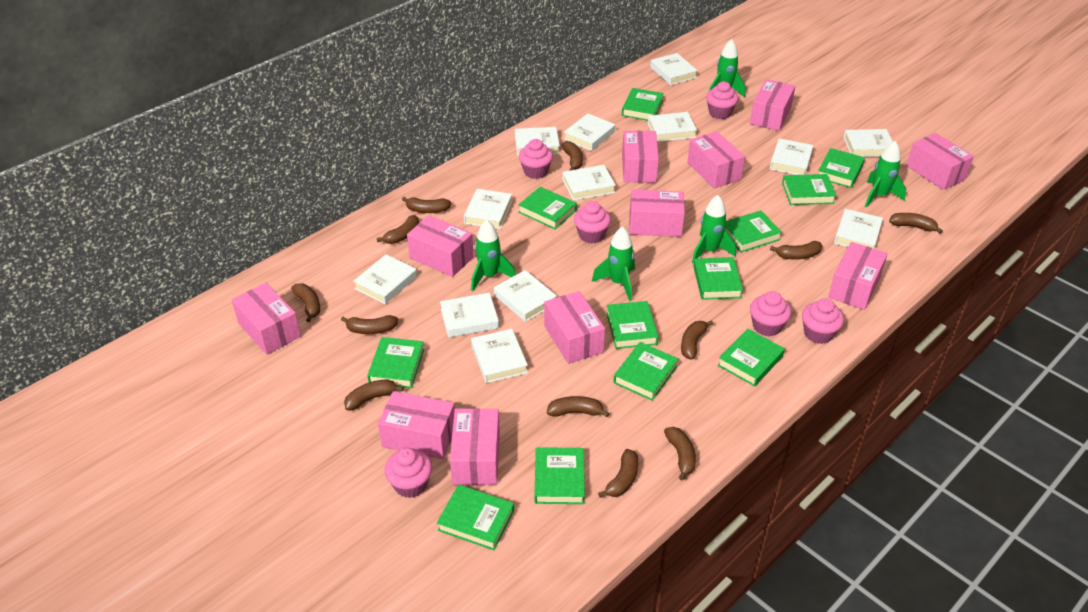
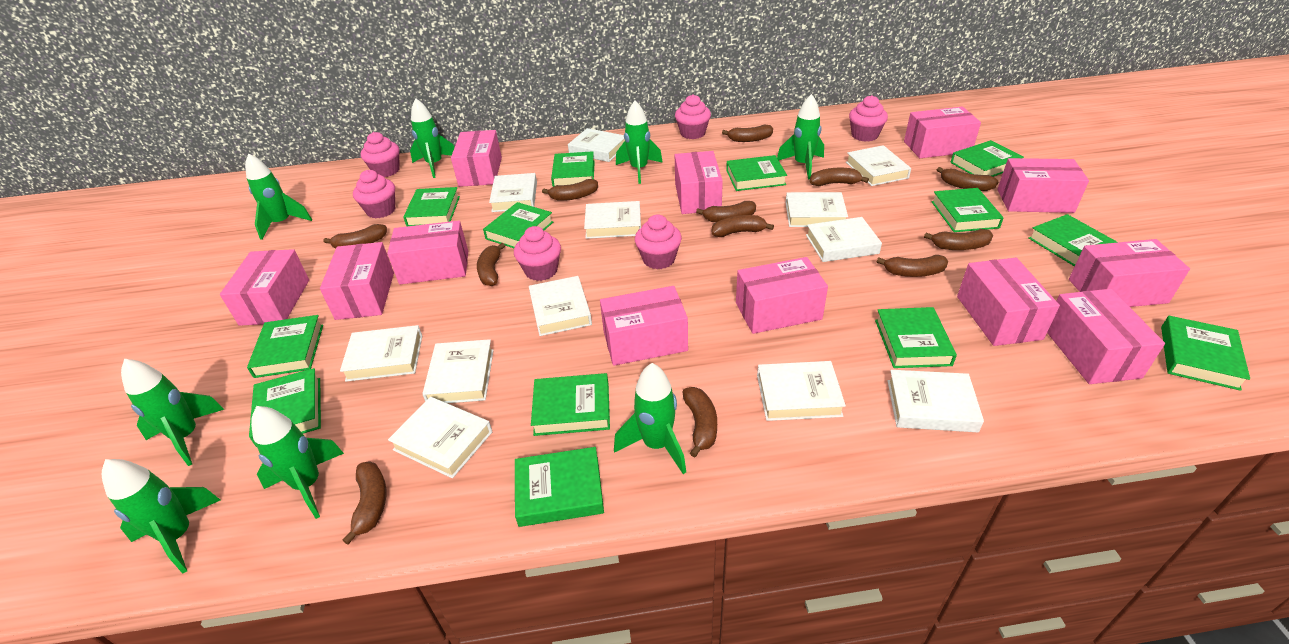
green book: 12 -> 13
green rocket: 5 -> 8
pink box: 11 -> 12
white book: 13 -> 12

